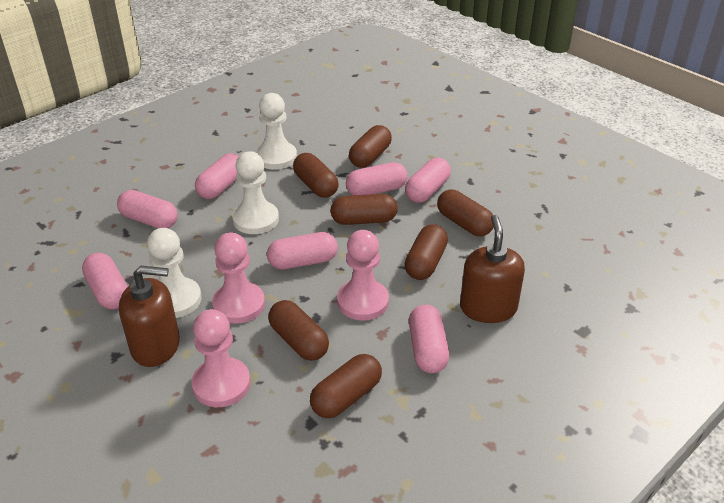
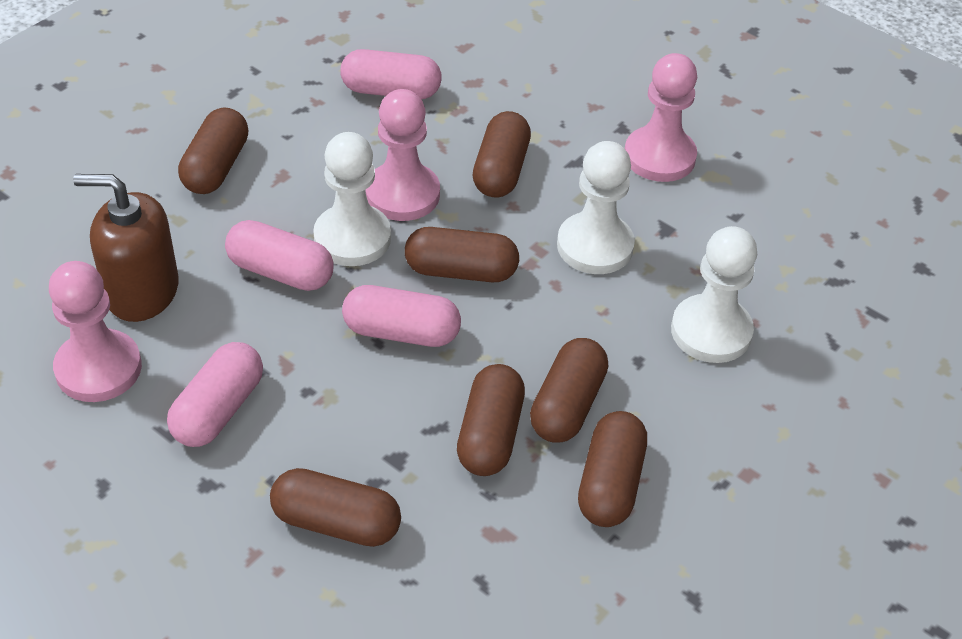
brown soap dispenser: 2 -> 1
pink capsule: 7 -> 4

